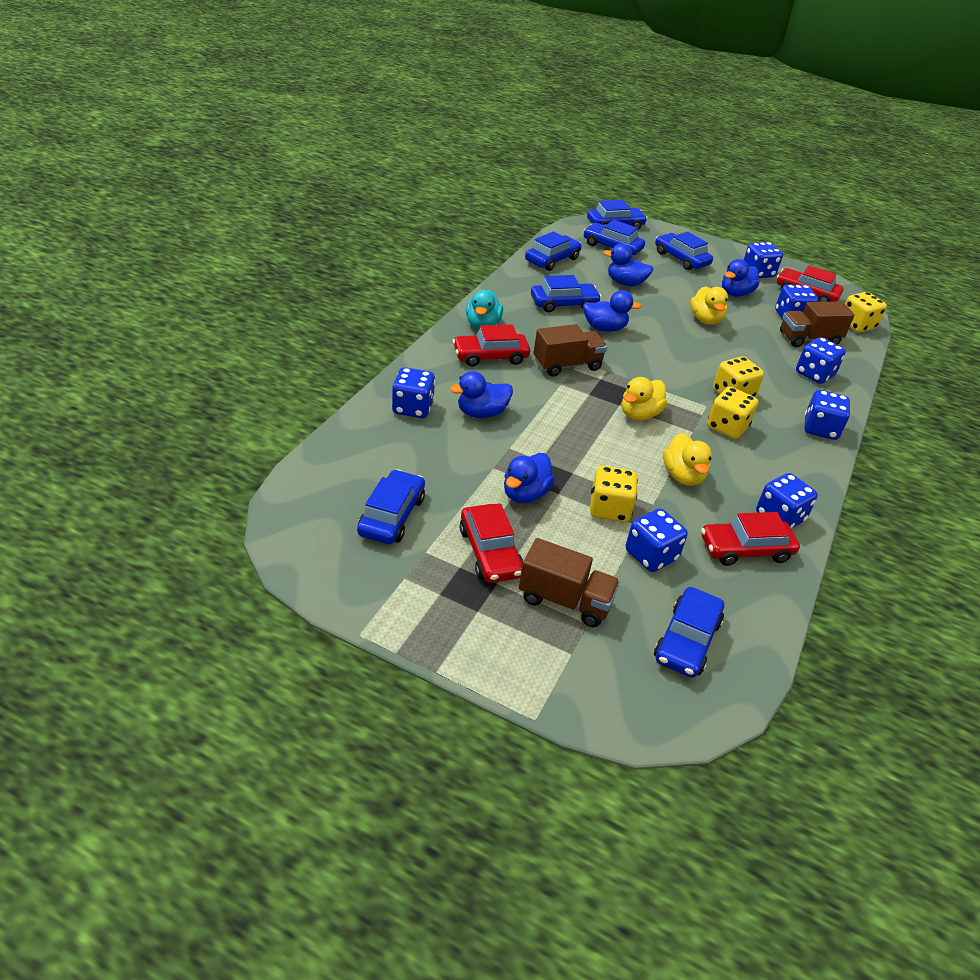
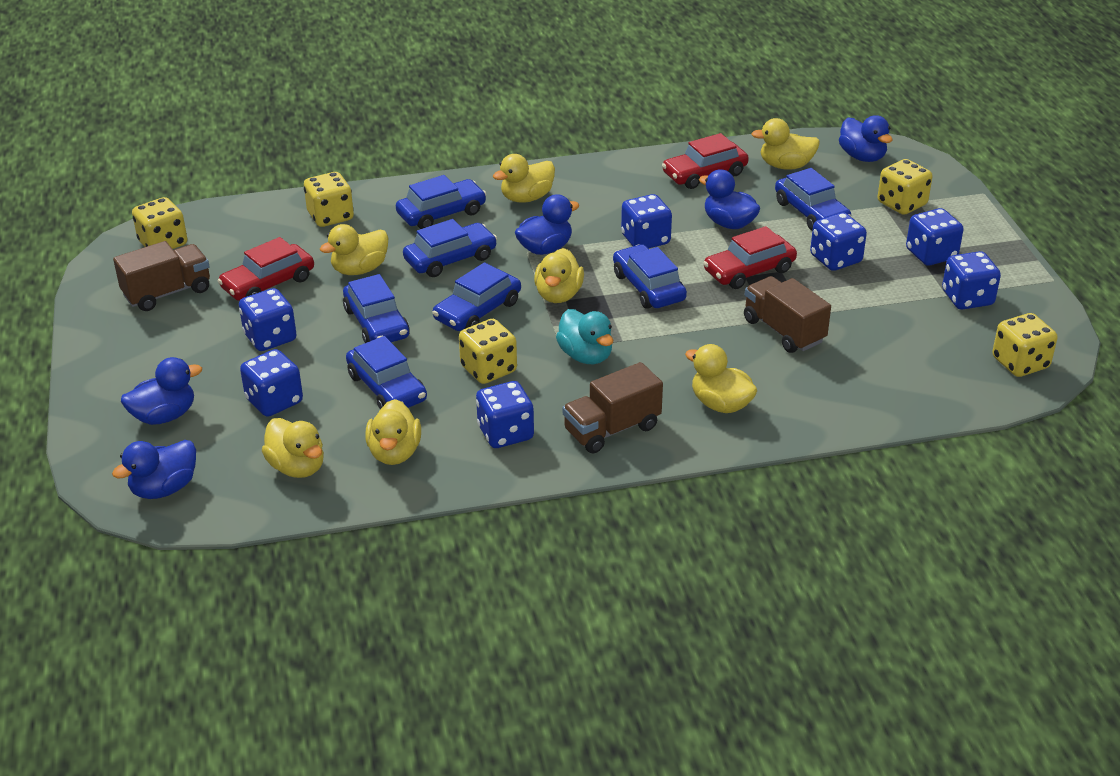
red car: 4 -> 3
yellow dice: 4 -> 5
yellow duck: 3 -> 7

